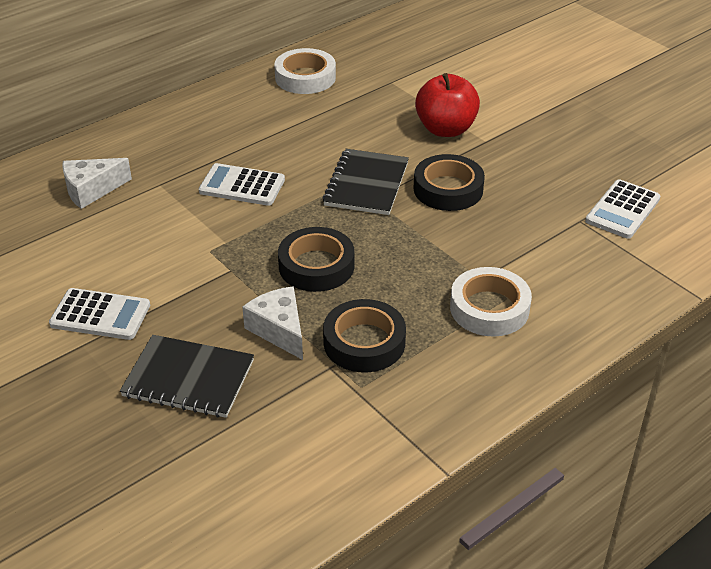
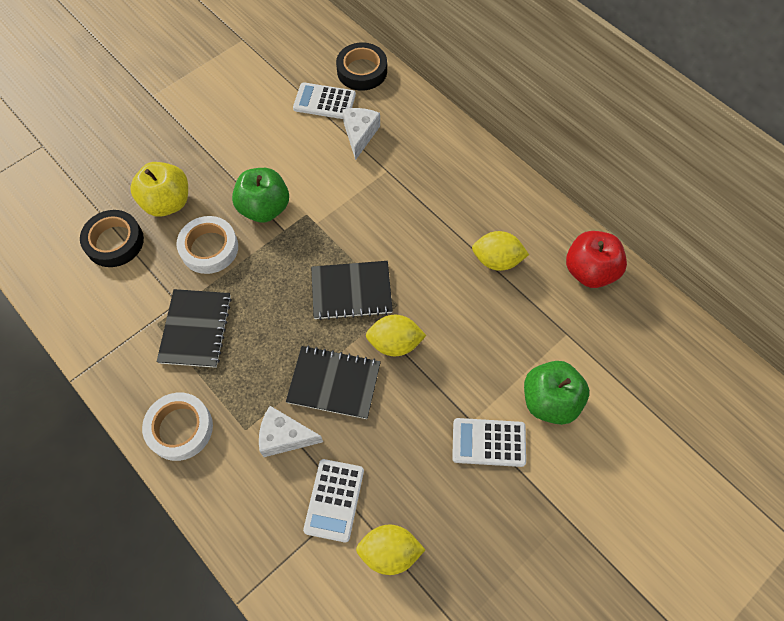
black notebook: 2 -> 3
black tape: 3 -> 2
green apple: 0 -> 2
yellow apple: 0 -> 1
yellow lemon: 0 -> 3

